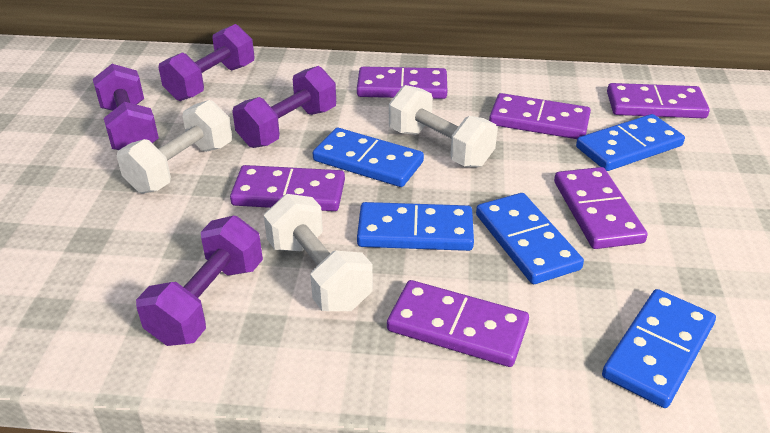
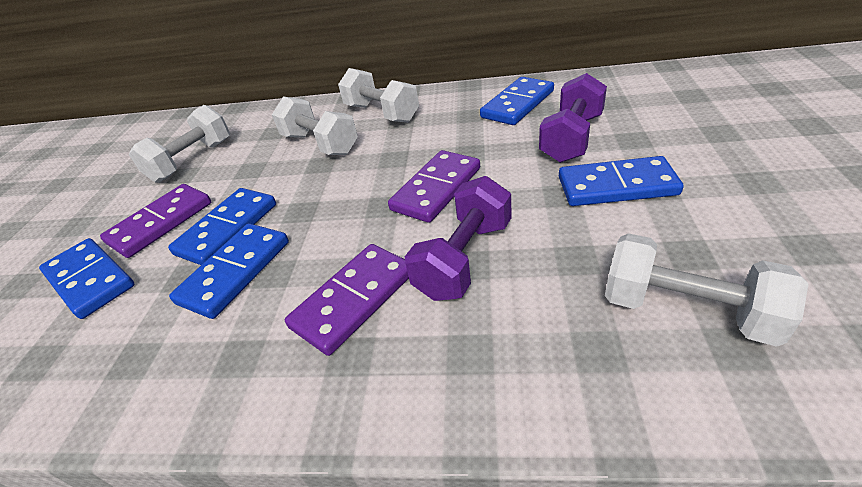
purple domino: 6 -> 3
purple dumbbell: 4 -> 2
white dumbbell: 3 -> 4

